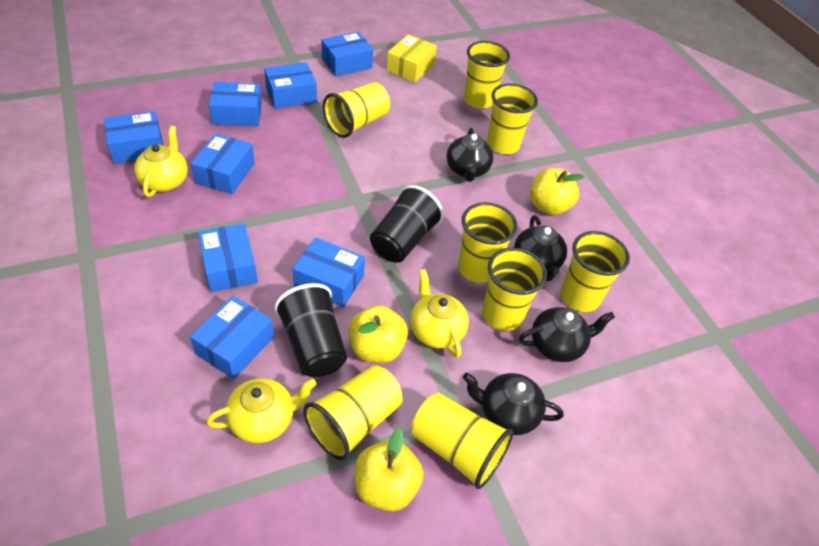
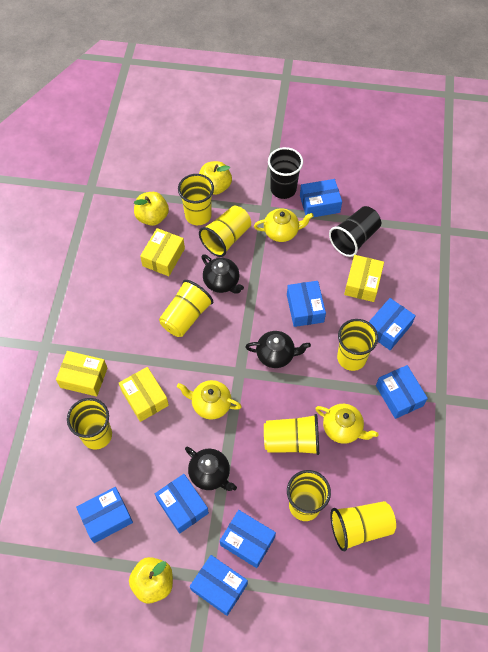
black teapot: 4 -> 3
yellow box: 1 -> 4

